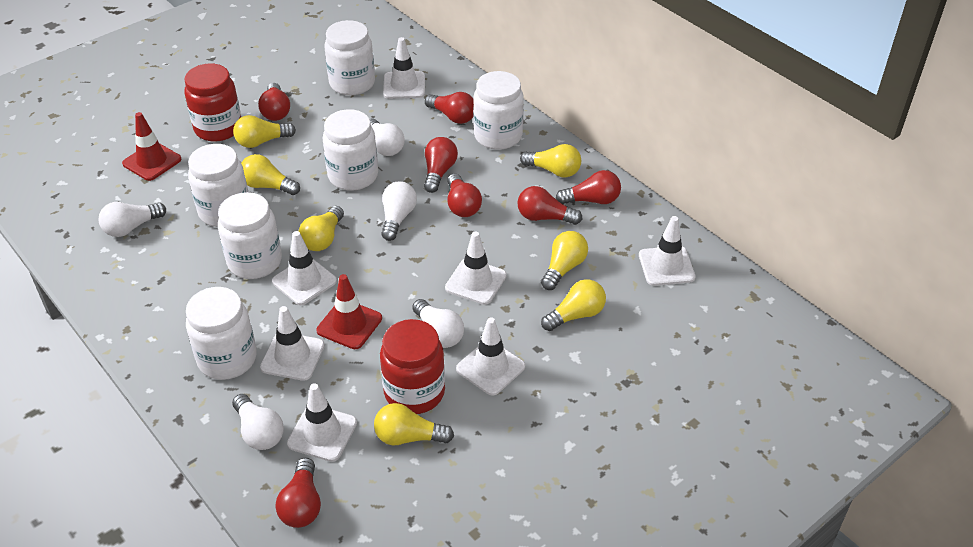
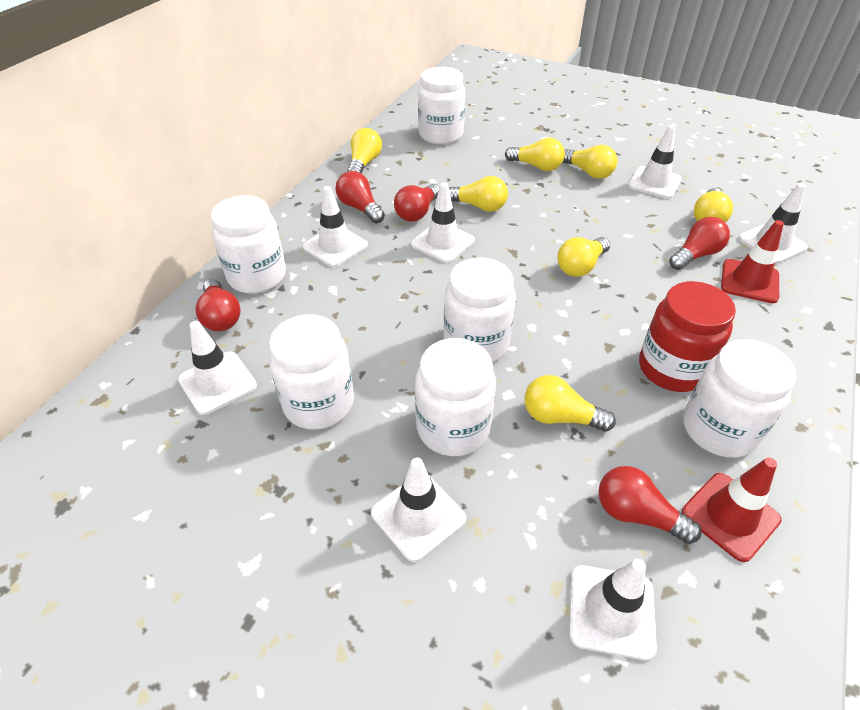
red jar: 2 -> 1
red light bulb: 7 -> 5
white light bulb: 5 -> 0

